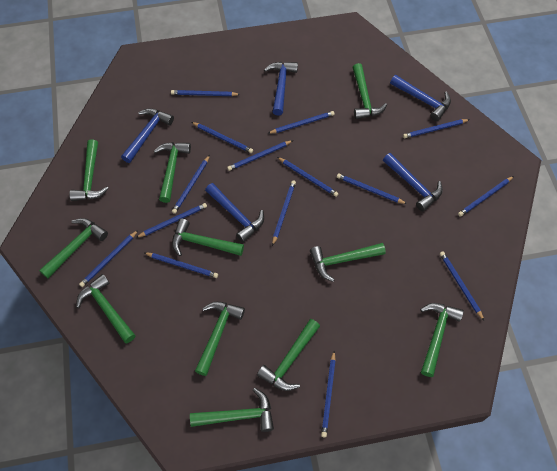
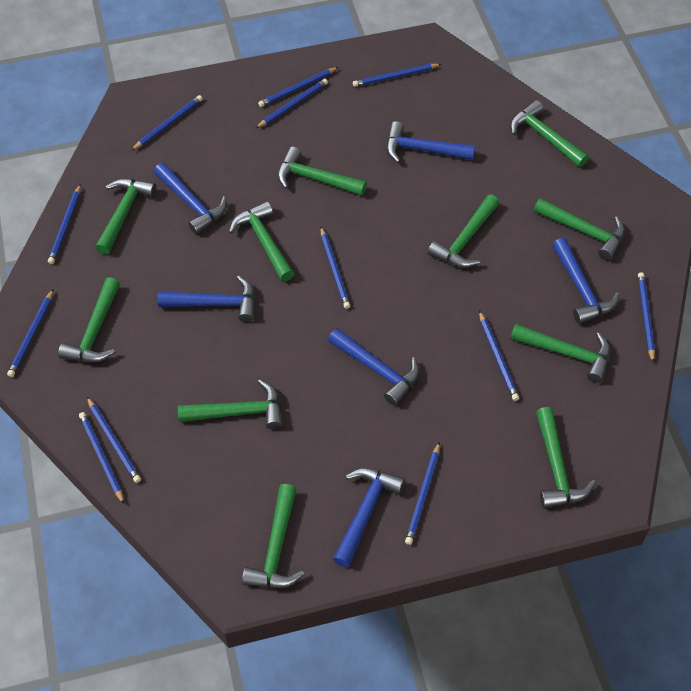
blue hammer: 5 -> 6
blue pencil: 15 -> 12

